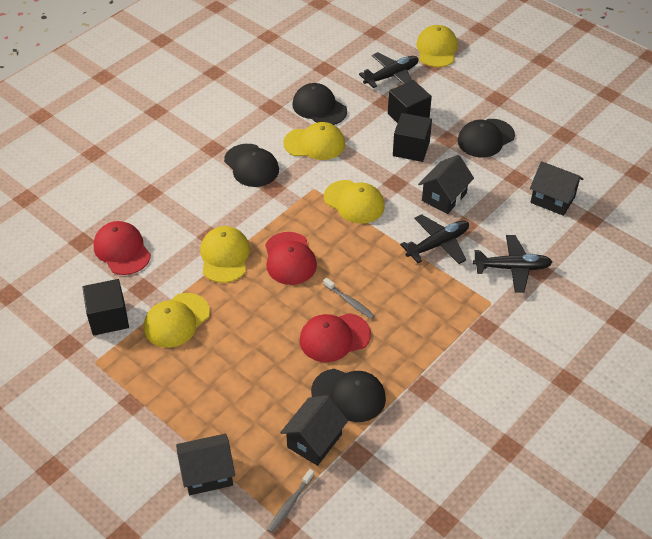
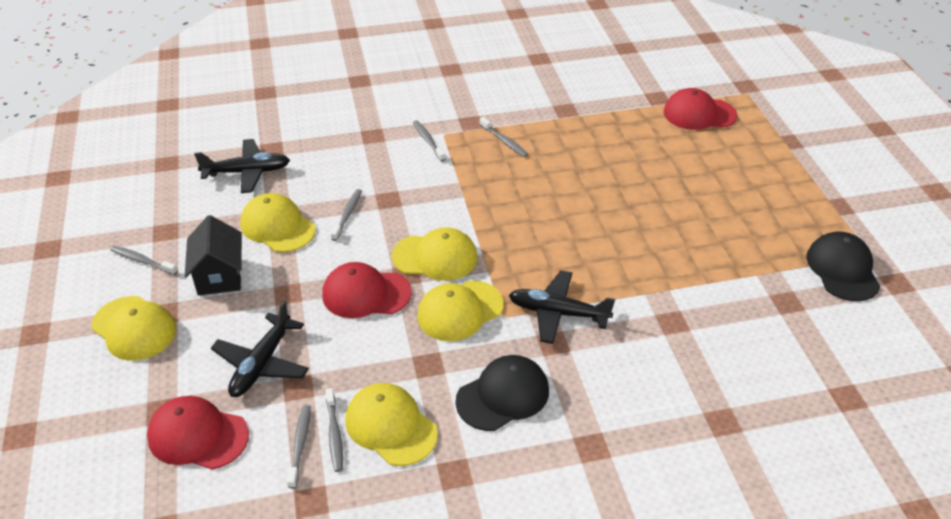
black cap: 4 -> 2
black cube: 3 -> 0
black house: 4 -> 1
grey toothbrush: 2 -> 6

